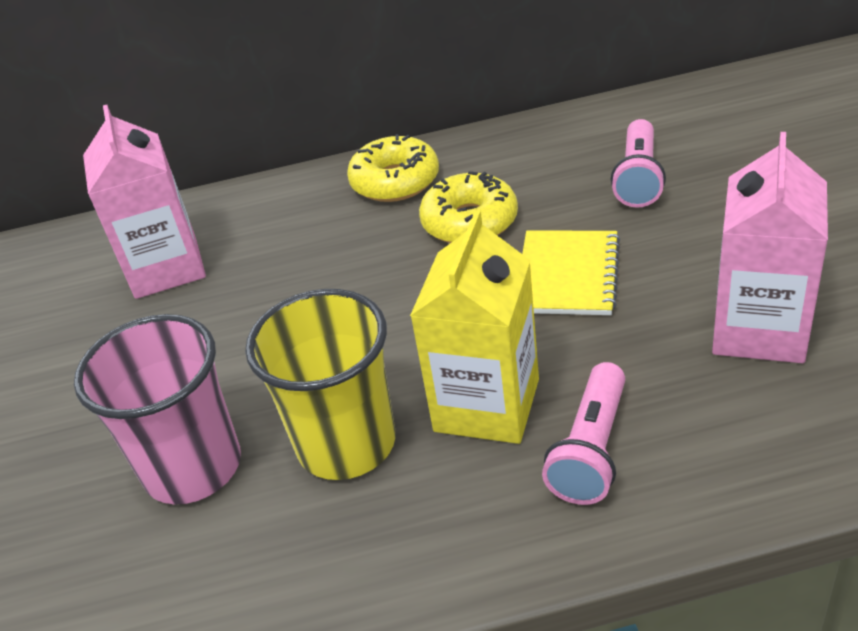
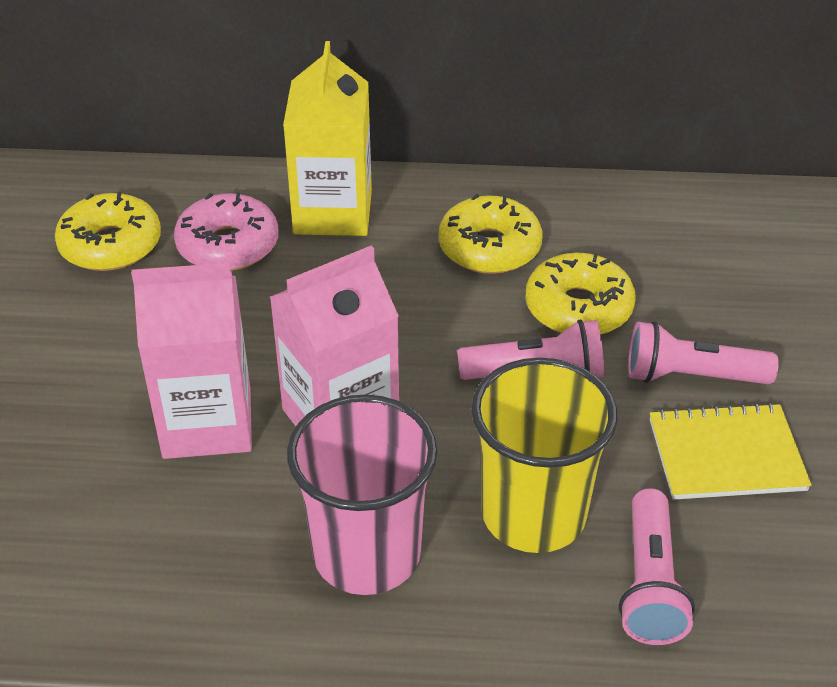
pink donut: 0 -> 1
pink flashlight: 2 -> 3
yellow donut: 2 -> 3

